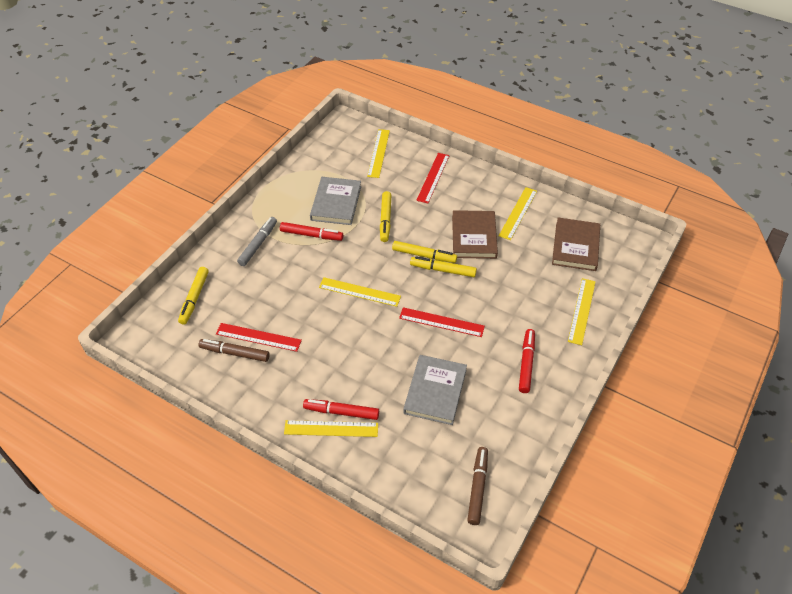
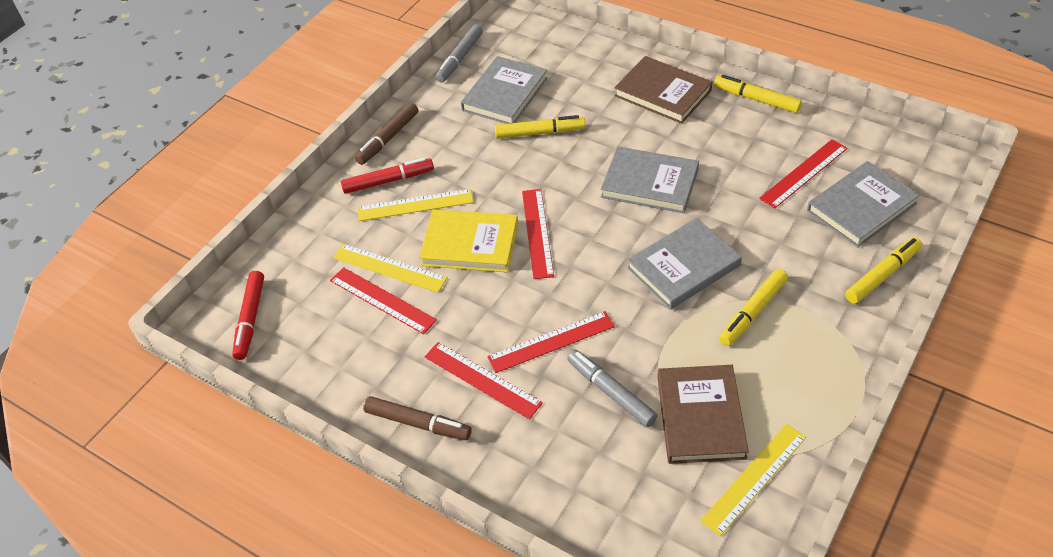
grey book: 2 -> 4
grey marker: 1 -> 2
red marker: 3 -> 2
red ruler: 3 -> 5
yellow book: 0 -> 1
yellow ruler: 5 -> 3

